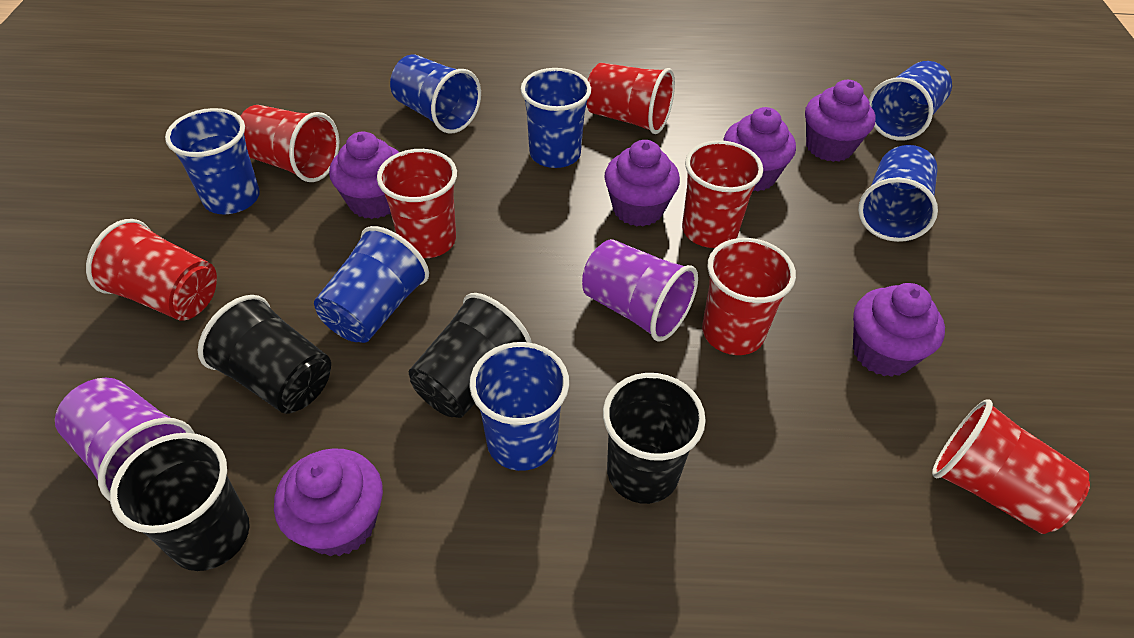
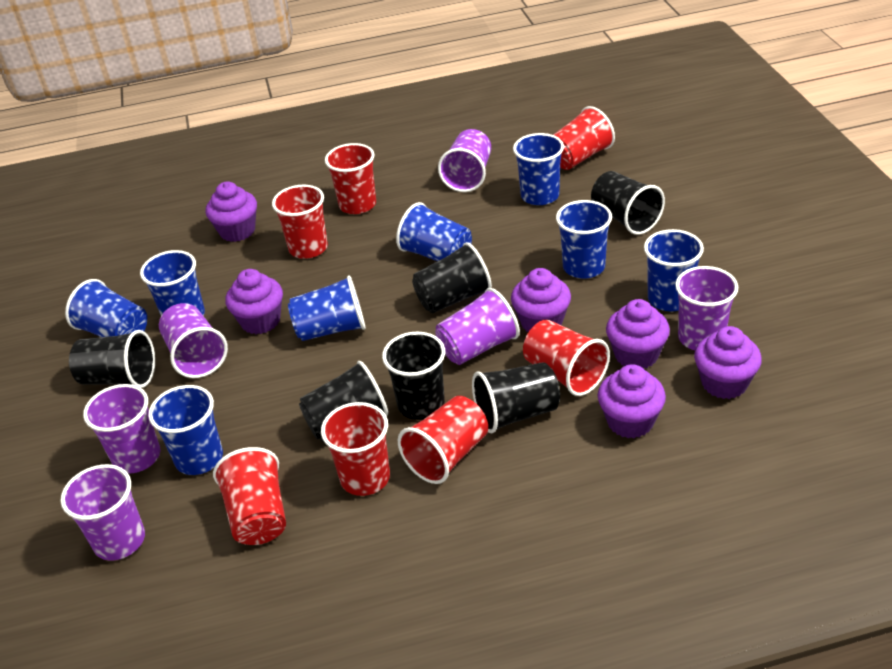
black cup: 4 -> 6
blue cup: 7 -> 8
purple cup: 2 -> 6

